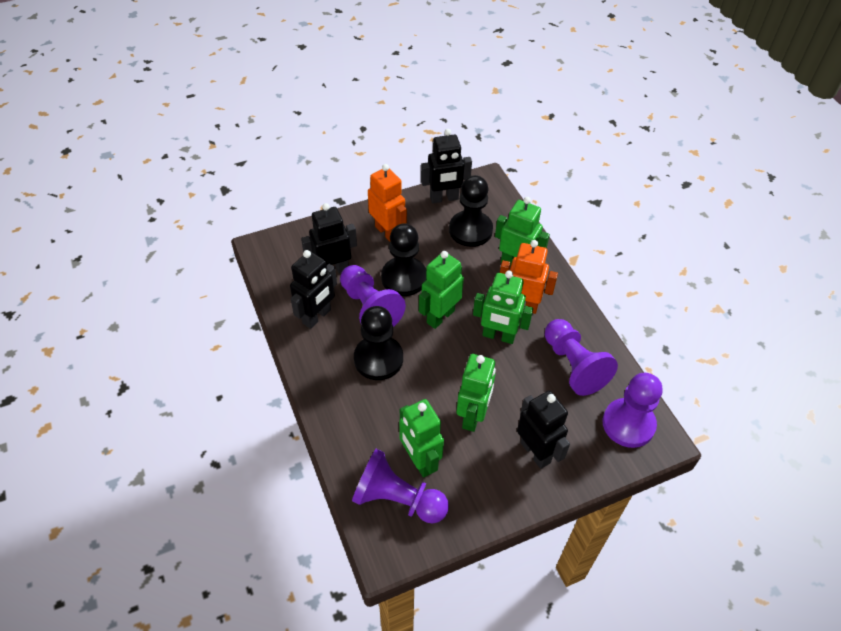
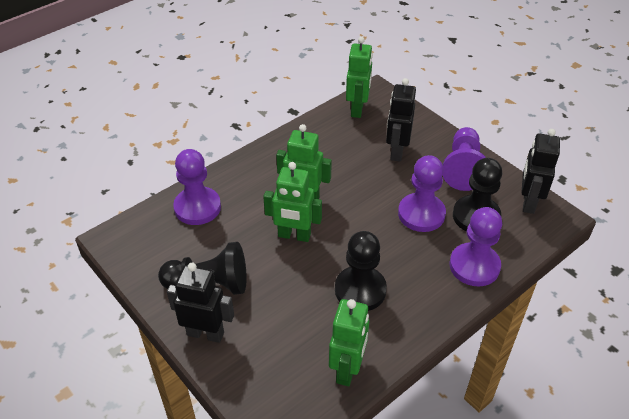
black robot: 4 -> 3
green robot: 5 -> 4
orange robot: 2 -> 0

